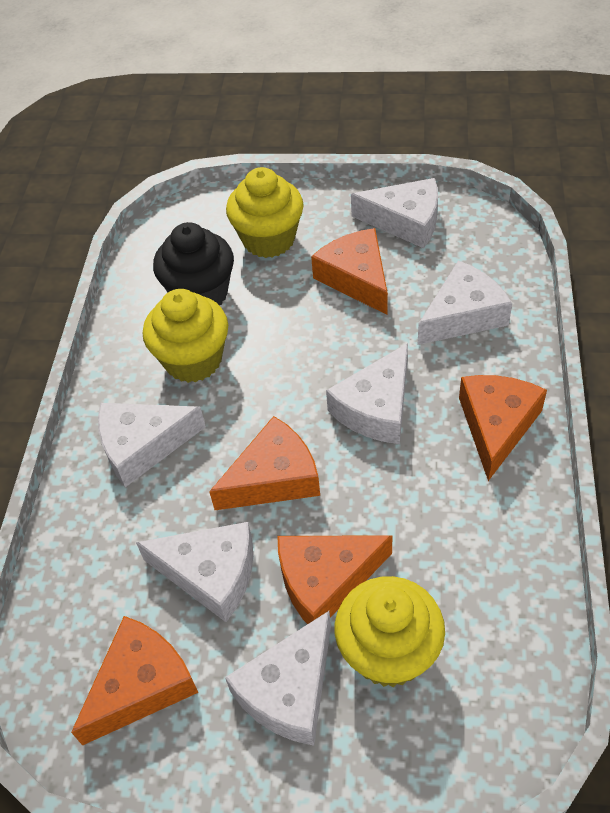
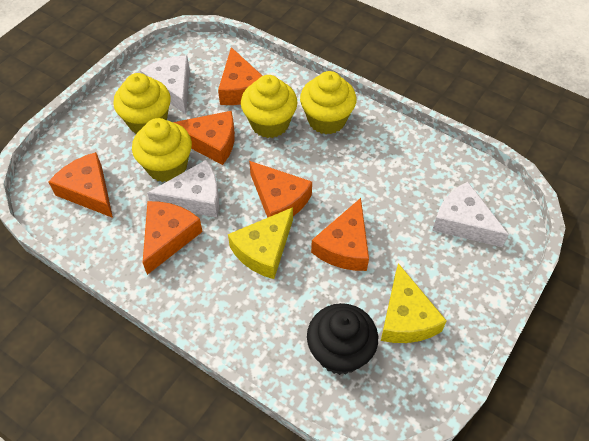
orange cheese: 5 -> 6
white cheese: 6 -> 3
yellow cheese: 0 -> 2
yellow cupcake: 3 -> 4

